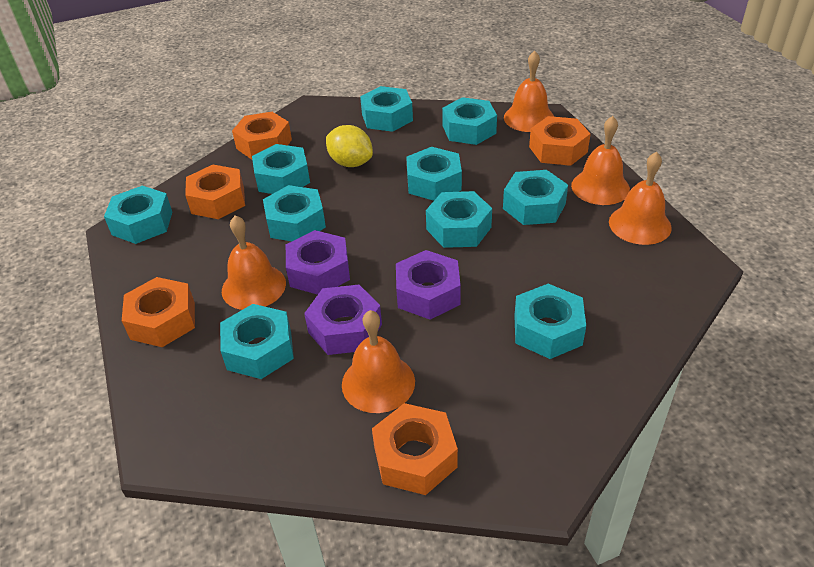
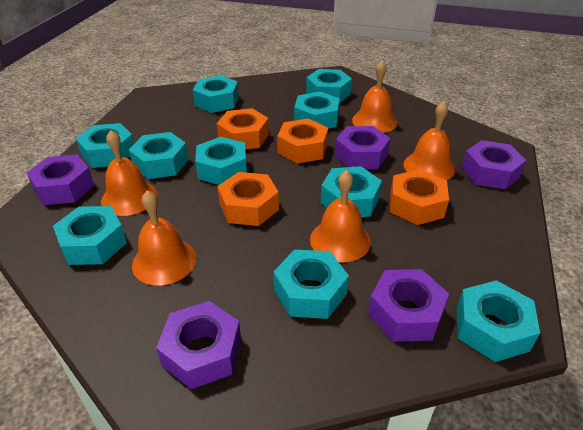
orange nut: 5 -> 4
purple nut: 3 -> 5
yellow lemon: 1 -> 0

